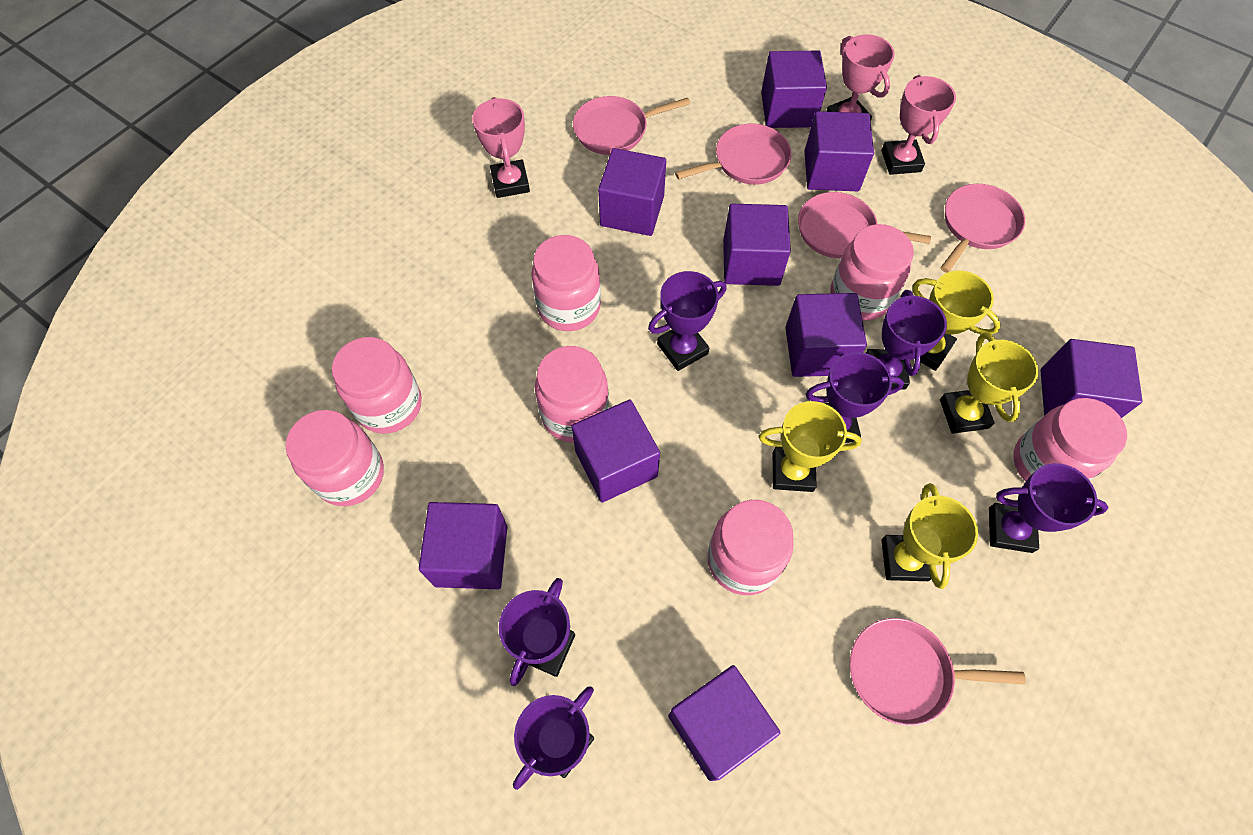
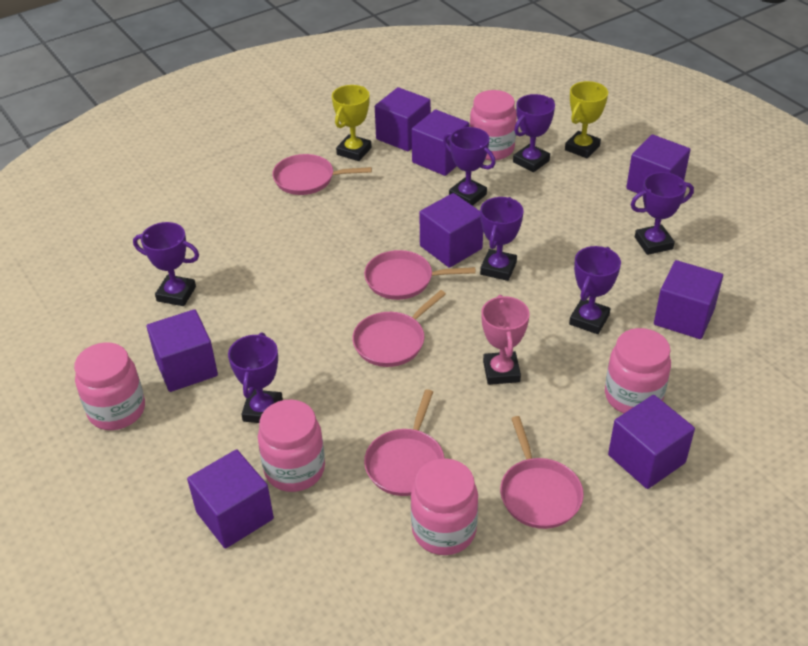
pink jar: 7 -> 5
pink trophy: 3 -> 1
purple cube: 9 -> 8
purple trophy: 6 -> 7
yellow trophy: 4 -> 2

